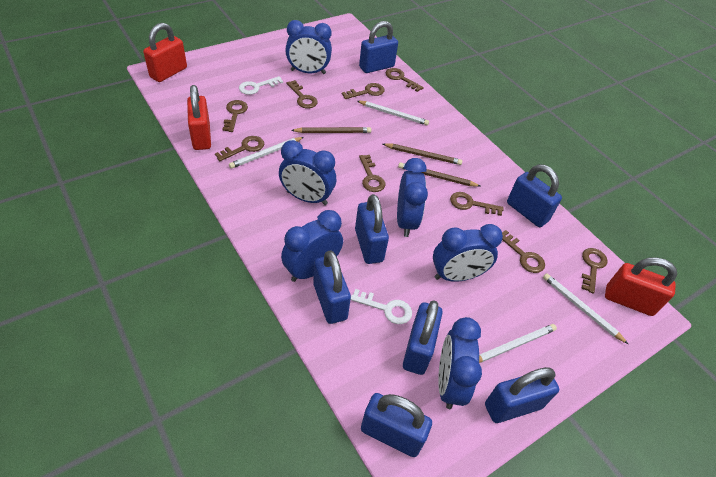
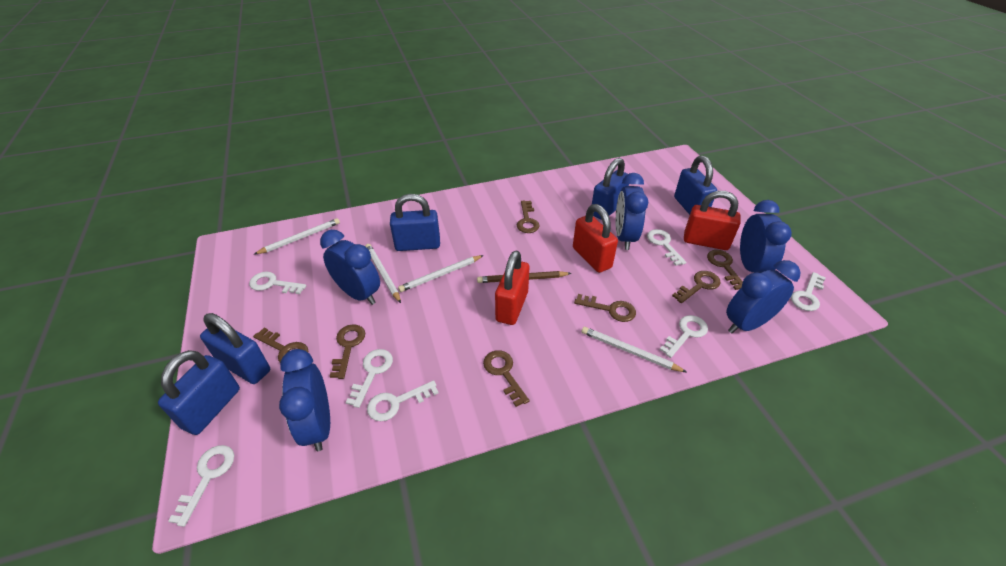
blue clock: 6 -> 5
blue padlock: 7 -> 5
brown key: 9 -> 7
brown pencil: 3 -> 1
white key: 2 -> 7

